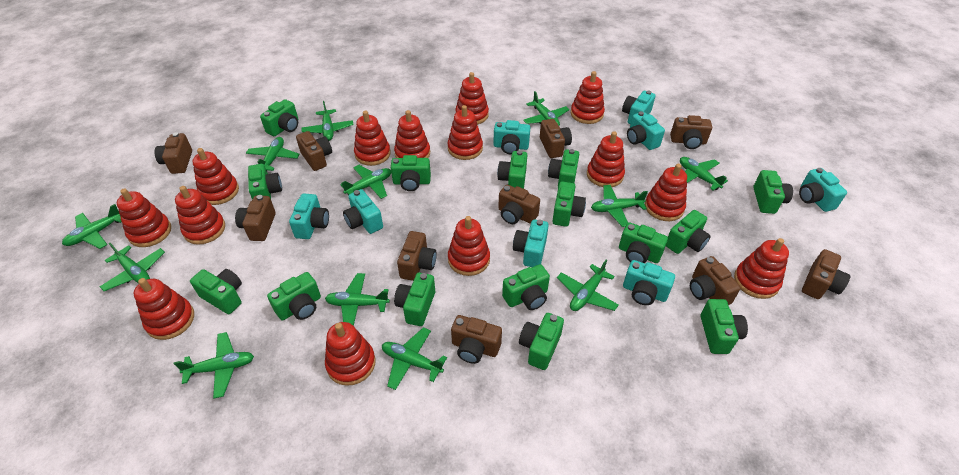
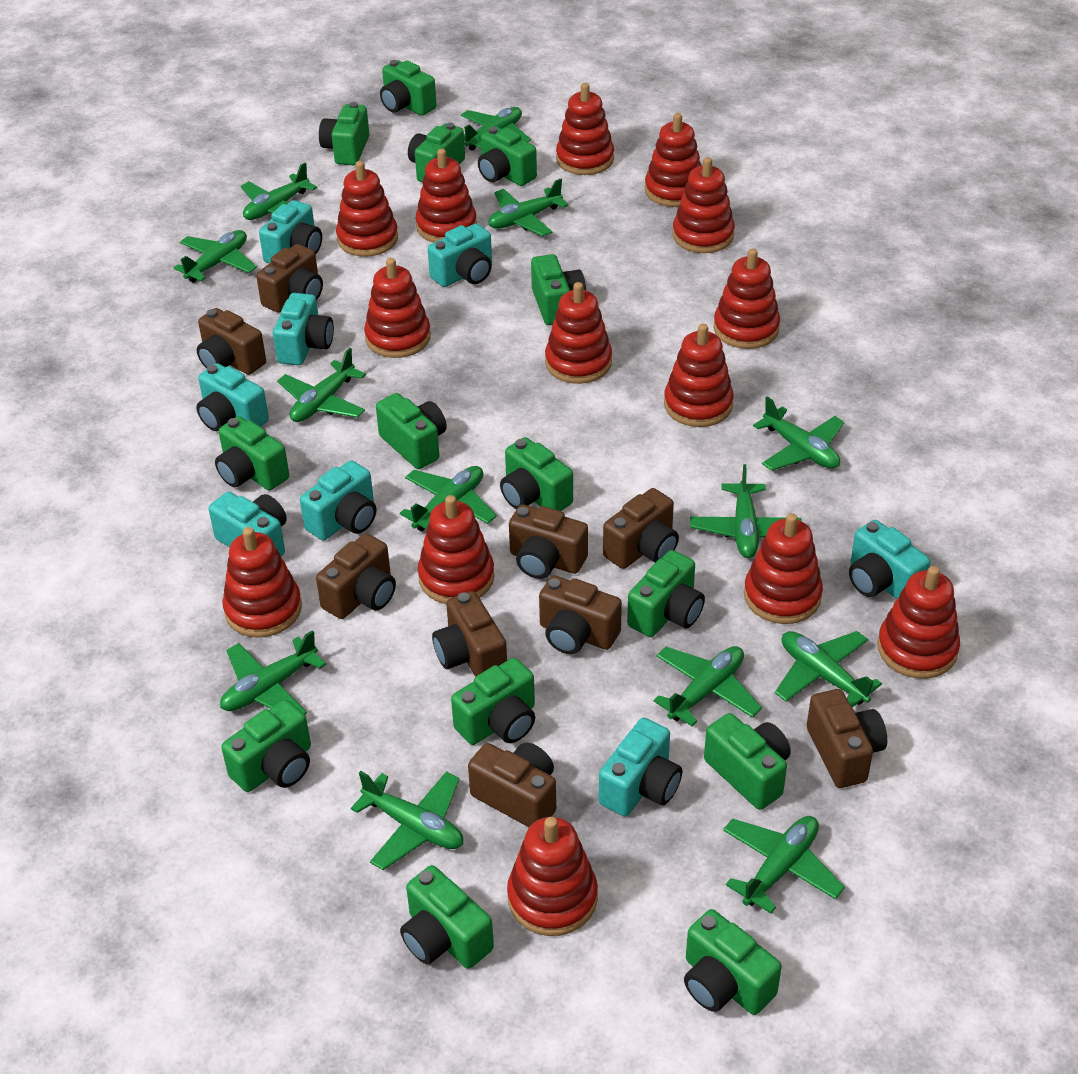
brown camera: 10 -> 9
green camera: 15 -> 14
green plane: 12 -> 13

